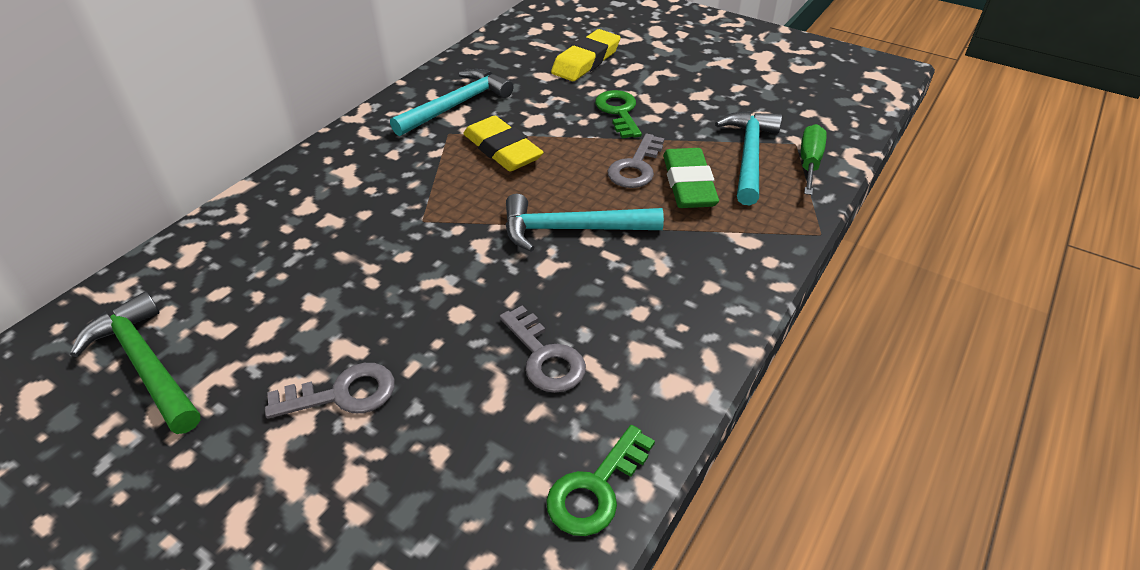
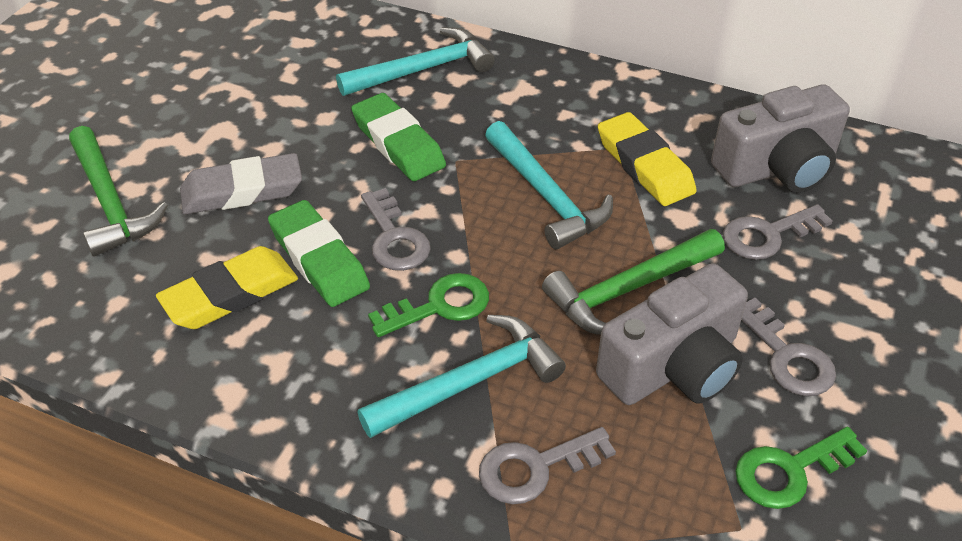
green eraser: 1 -> 2
green hammer: 1 -> 2
green screwdriver: 1 -> 0
grey camera: 0 -> 2
grey eraser: 0 -> 1
grey key: 3 -> 4

